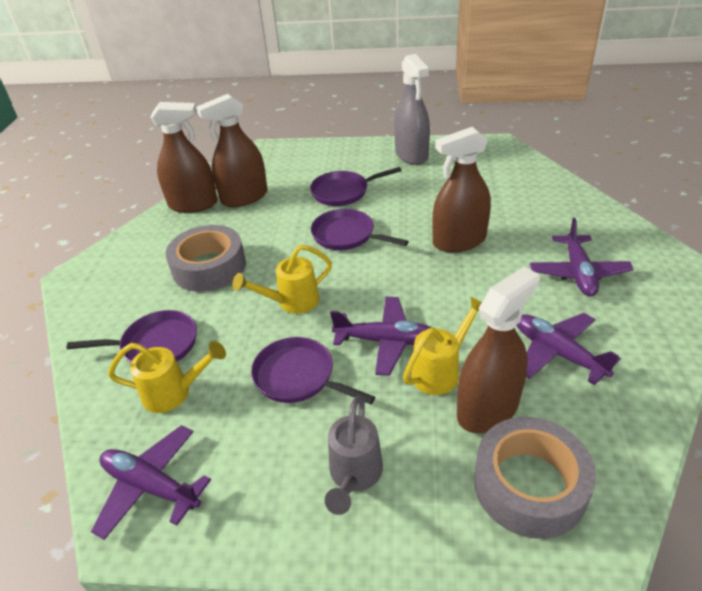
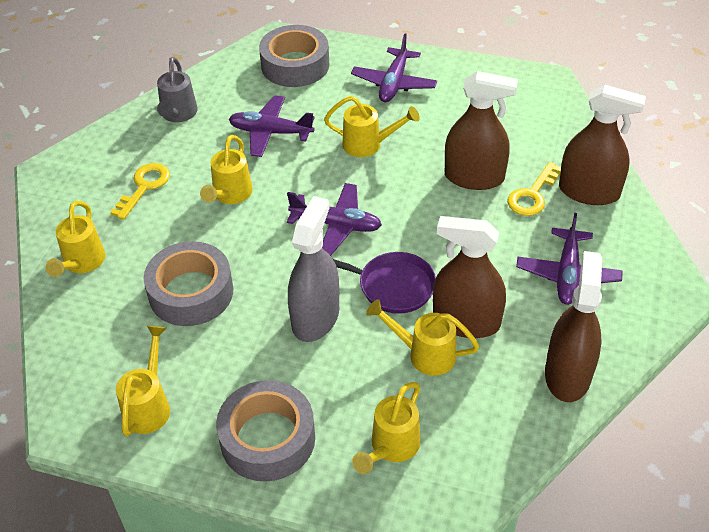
grey tape: 2 -> 3
purple pan: 4 -> 1
yellow key: 0 -> 2
yellow watering can: 3 -> 6

